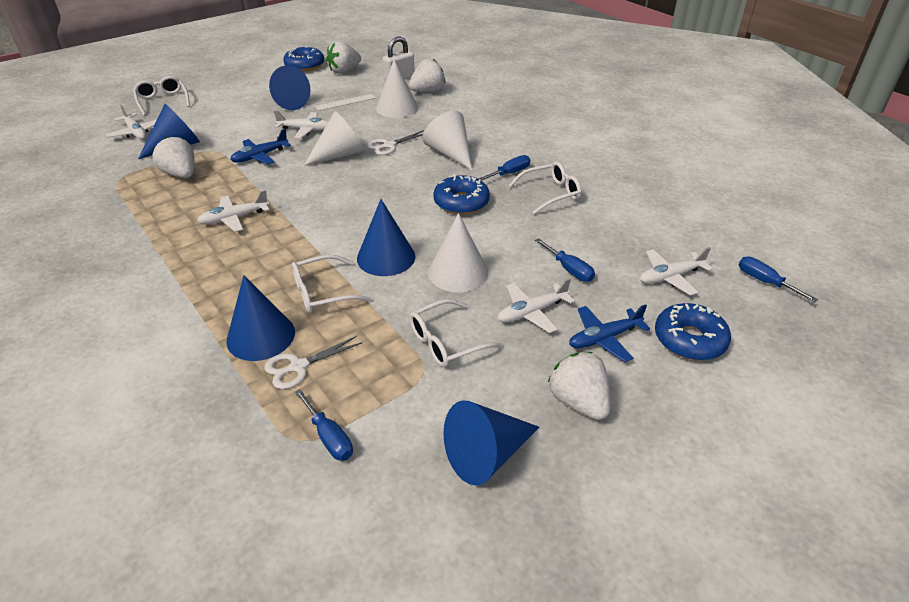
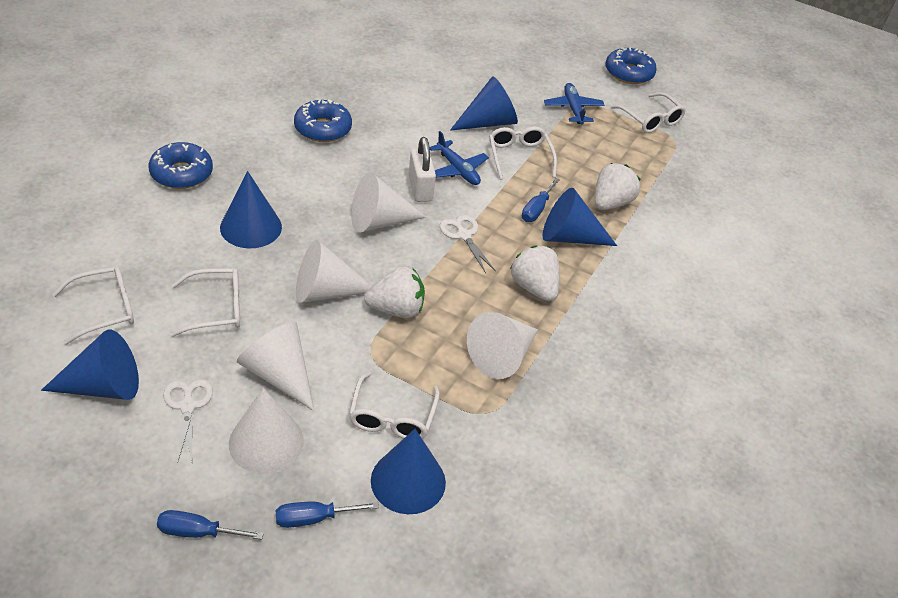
blue screwdriver: 4 -> 3
white cone: 4 -> 5
white glasses: 4 -> 5
white plane: 5 -> 0
white ruler: 1 -> 0
white strawberry: 4 -> 3

